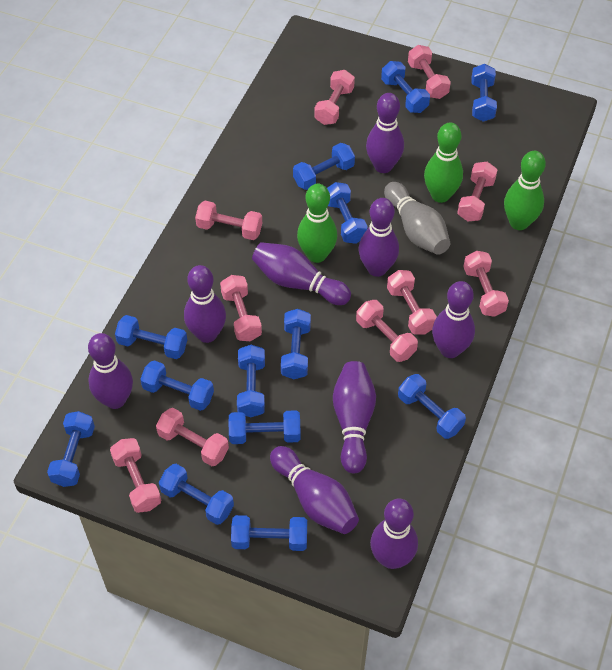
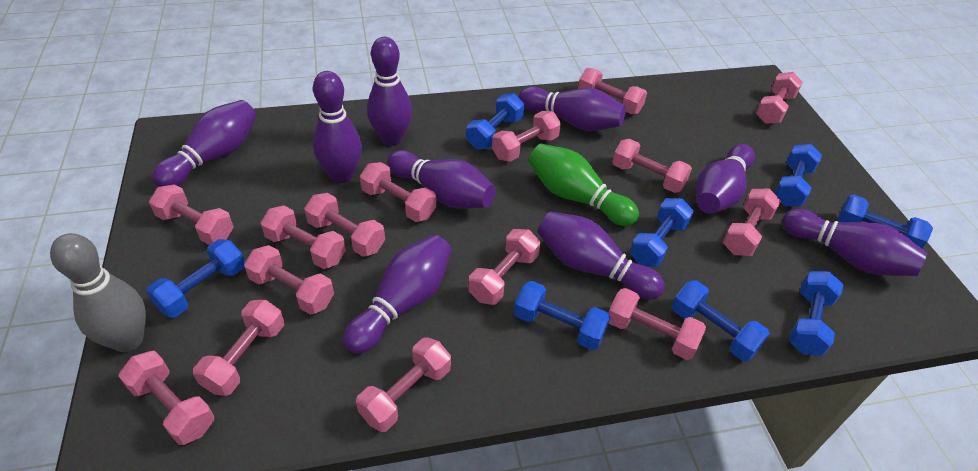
blue dumbbell: 13 -> 8
green bowling pin: 3 -> 1
pink dumbbell: 10 -> 15

